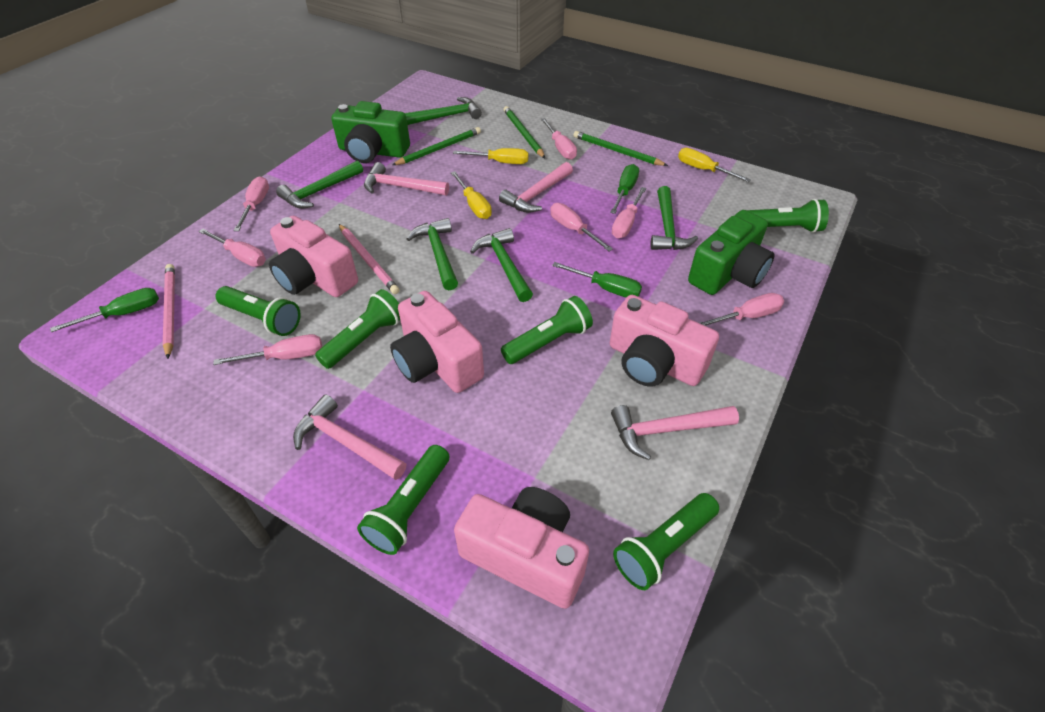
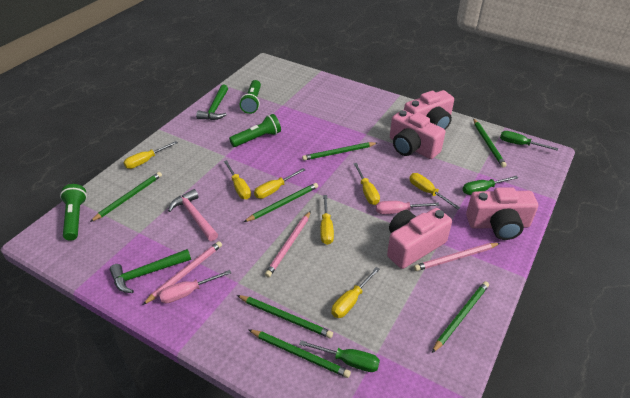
green camera: 2 -> 0
green flashlight: 6 -> 3
green hammer: 5 -> 2
green pencil: 3 -> 7
pink hammer: 4 -> 1
pink pencil: 2 -> 3
pink screwdriver: 7 -> 2
yellow screwdriver: 3 -> 7

